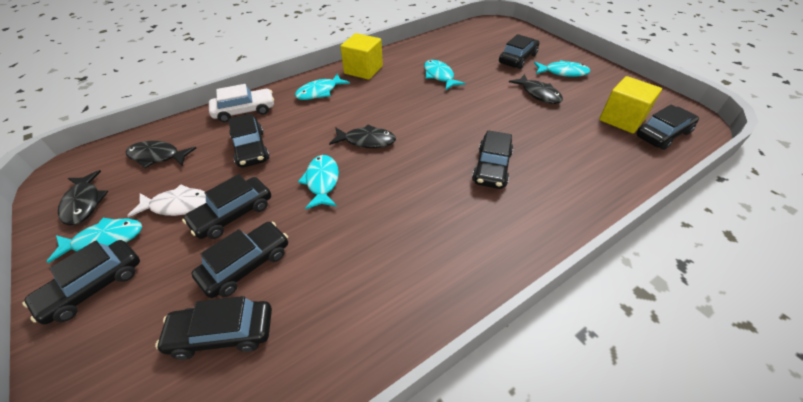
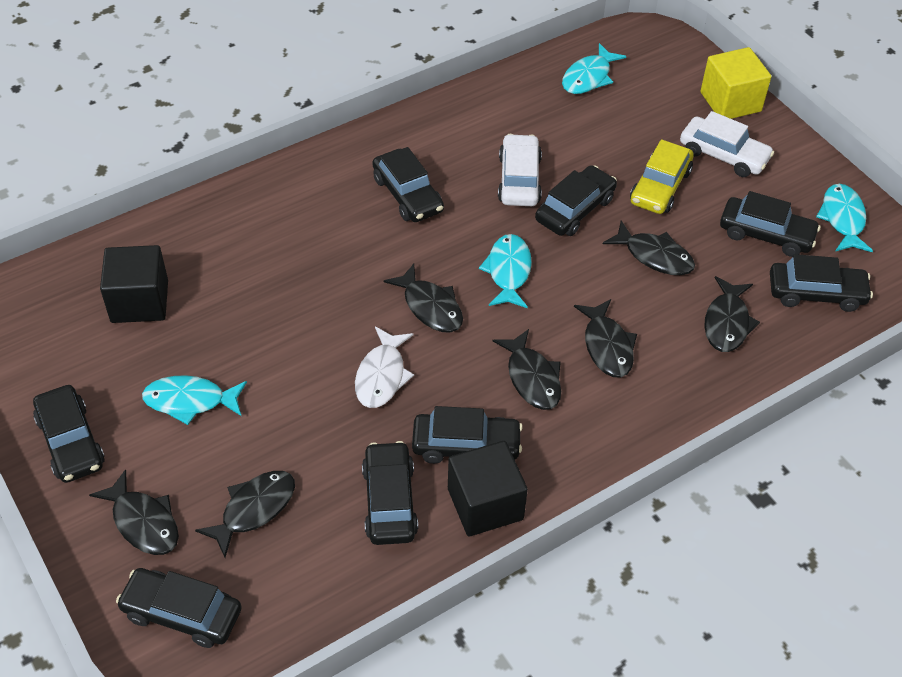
black cube: 0 -> 2
black fish: 4 -> 7
turquoise fish: 5 -> 4
white car: 1 -> 2
yellow car: 0 -> 1
yellow cube: 2 -> 1

